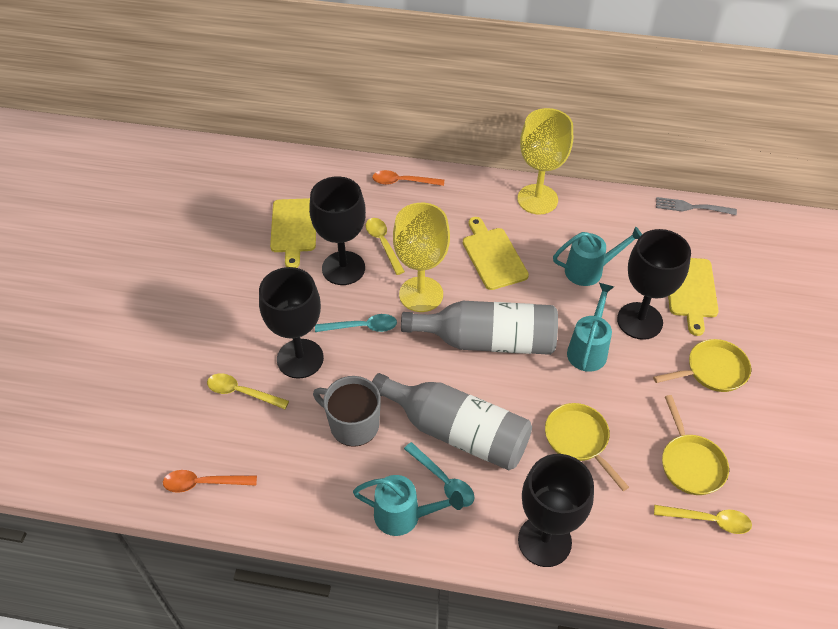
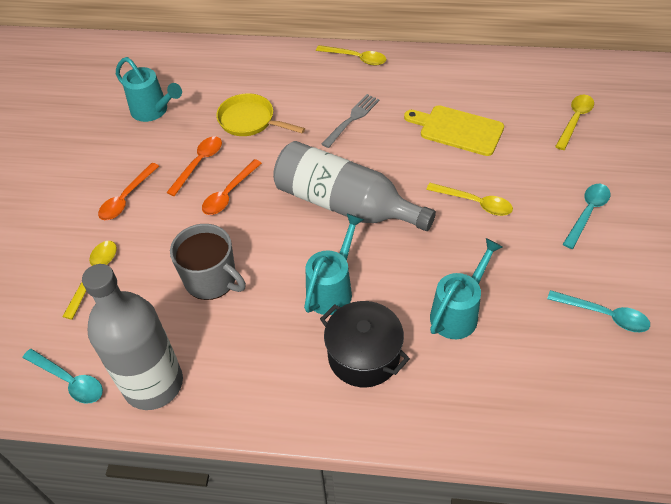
black goblet: 4 -> 0
black pot: 0 -> 1
orange spoon: 2 -> 3
turquoise spoon: 2 -> 3
yellow cutting board: 3 -> 1
yellow goblet: 2 -> 0
yellow pan: 3 -> 1
yellow spoon: 3 -> 4

